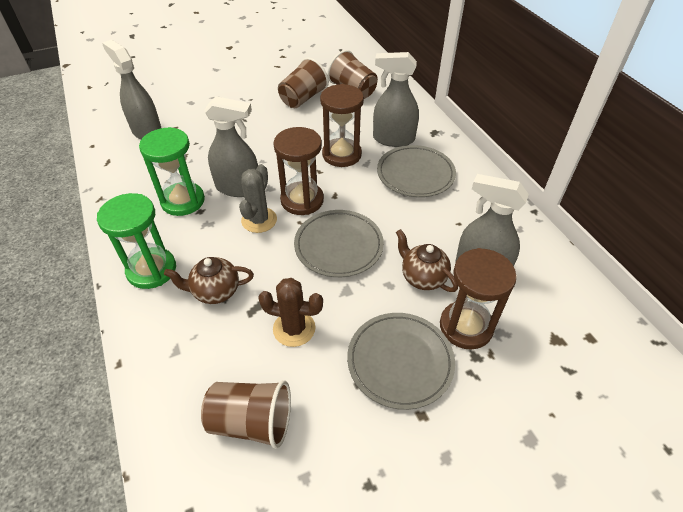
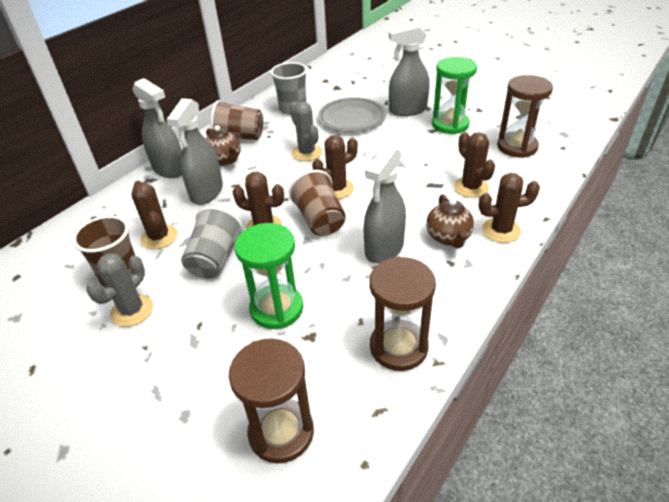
brown cactus: 1 -> 5
grey cactus: 1 -> 2
grey cup: 0 -> 2
grey plate: 3 -> 1

